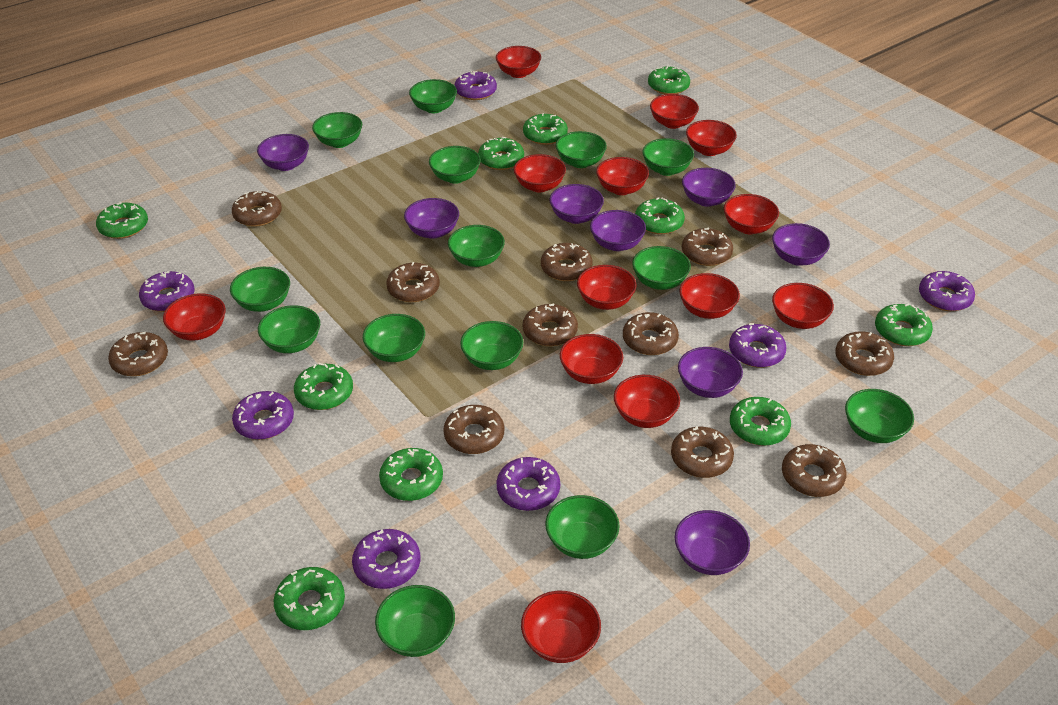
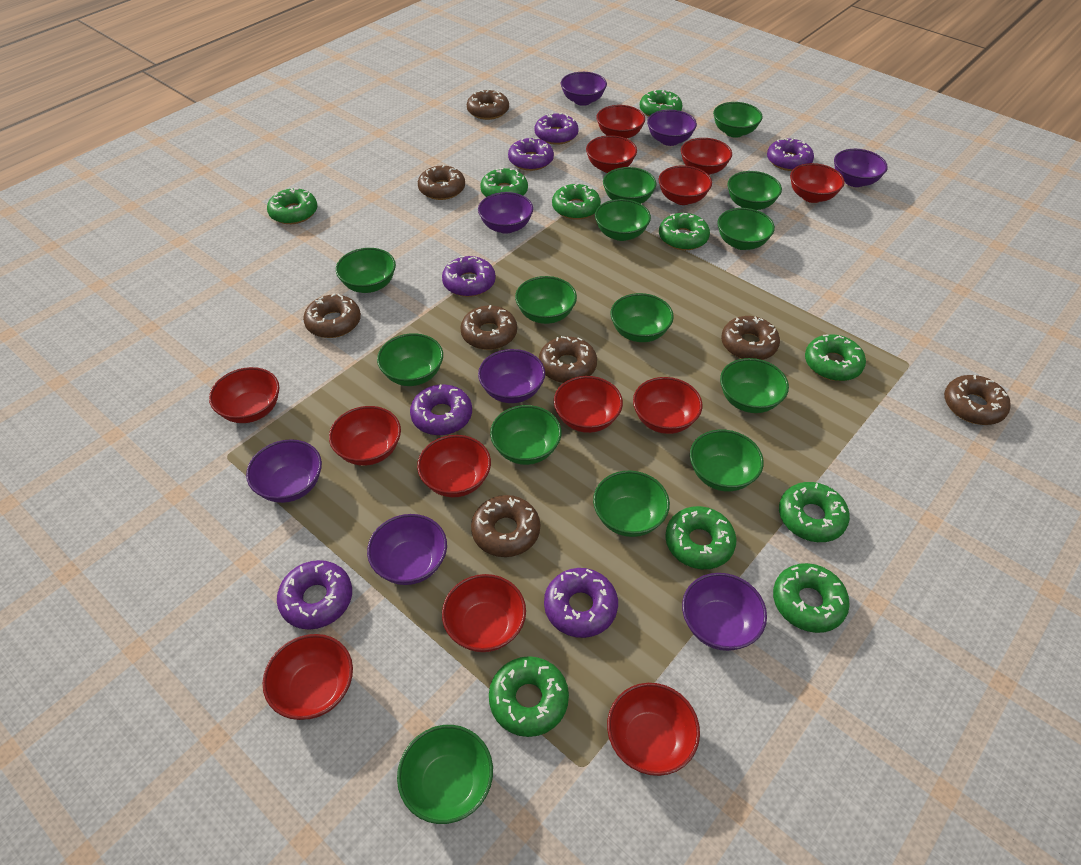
brown donut: 11 -> 8

